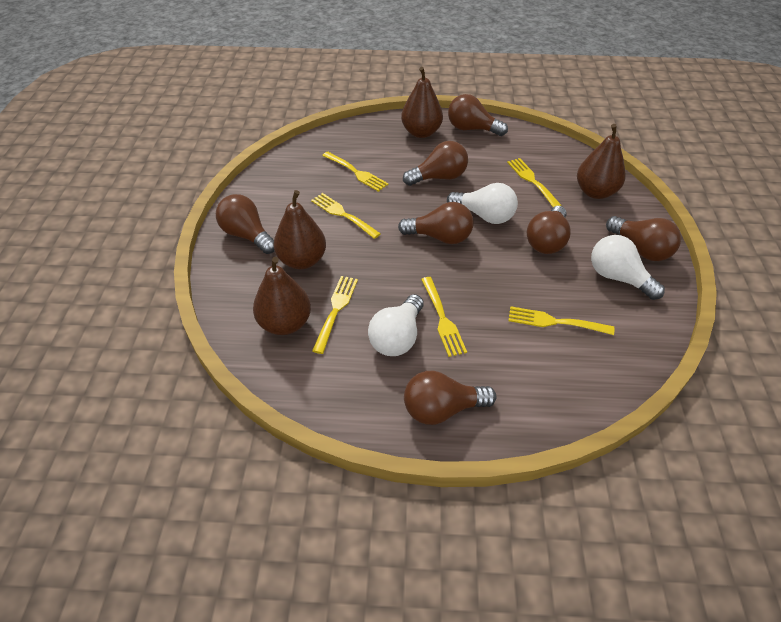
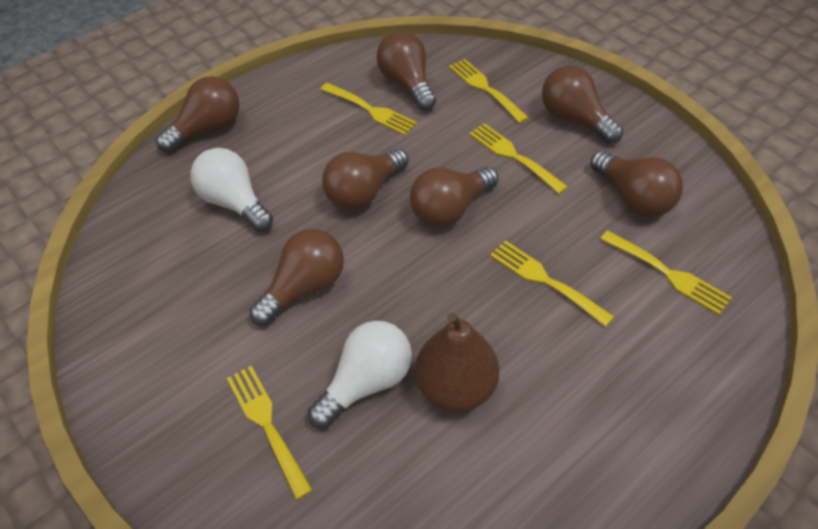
brown pear: 4 -> 1
white light bulb: 3 -> 2

